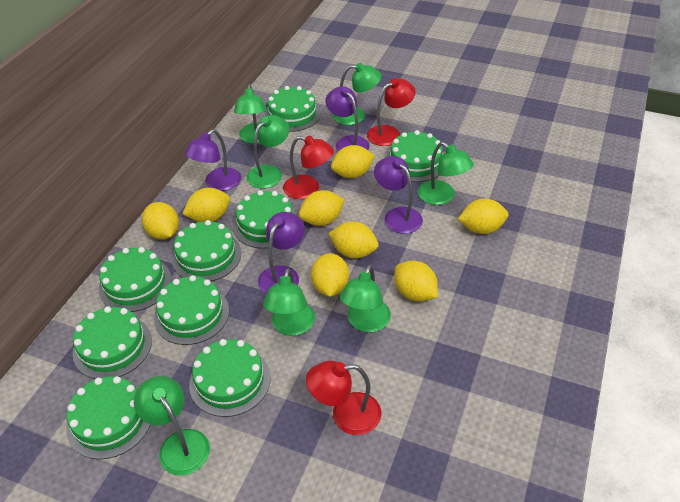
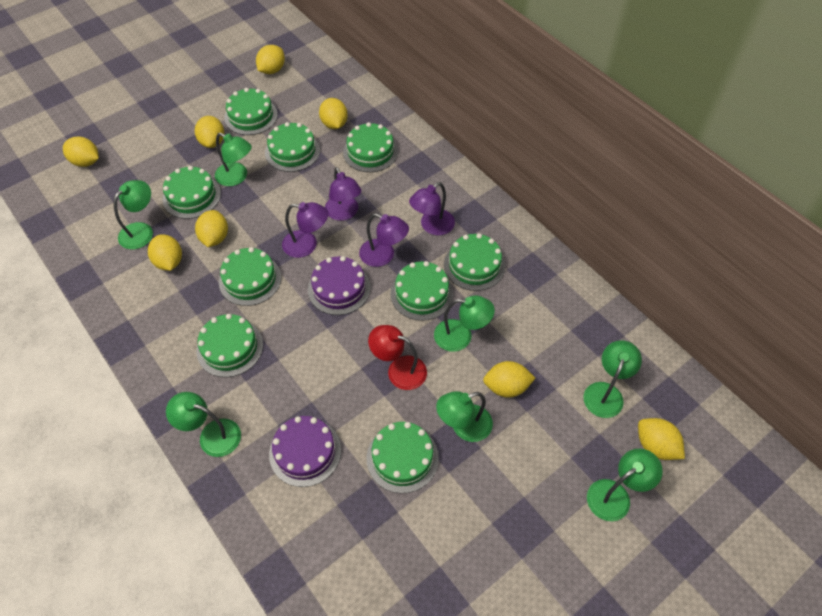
purple cake: 0 -> 2
red lamp: 3 -> 1

